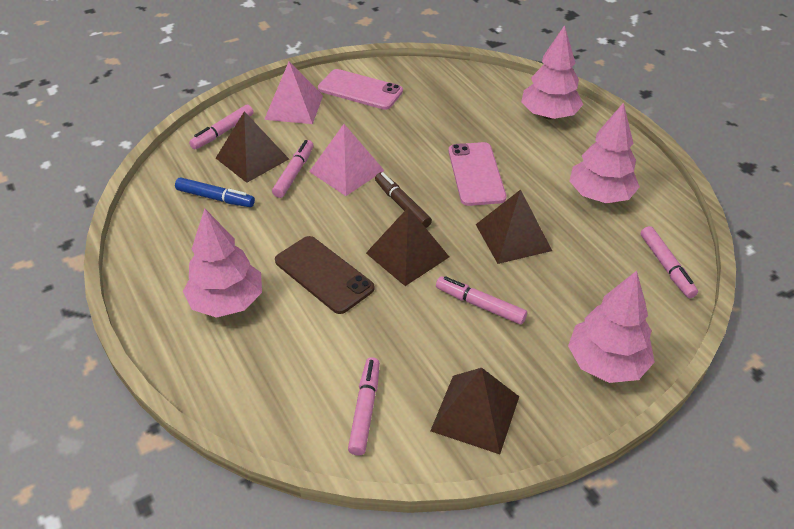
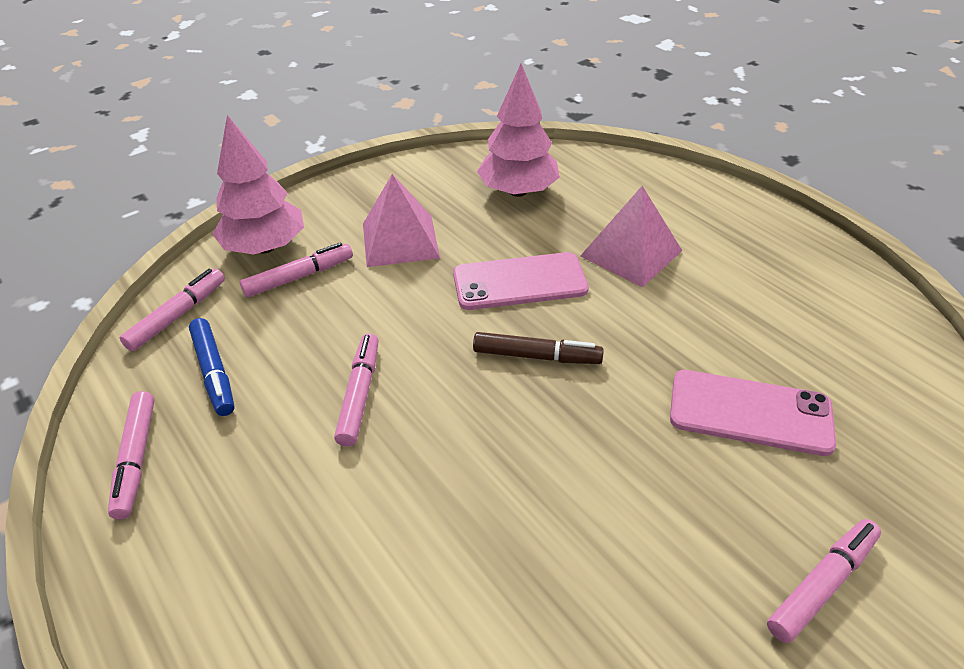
brown phone: 1 -> 0
brown pyramid: 4 -> 0
pink tree: 4 -> 2

